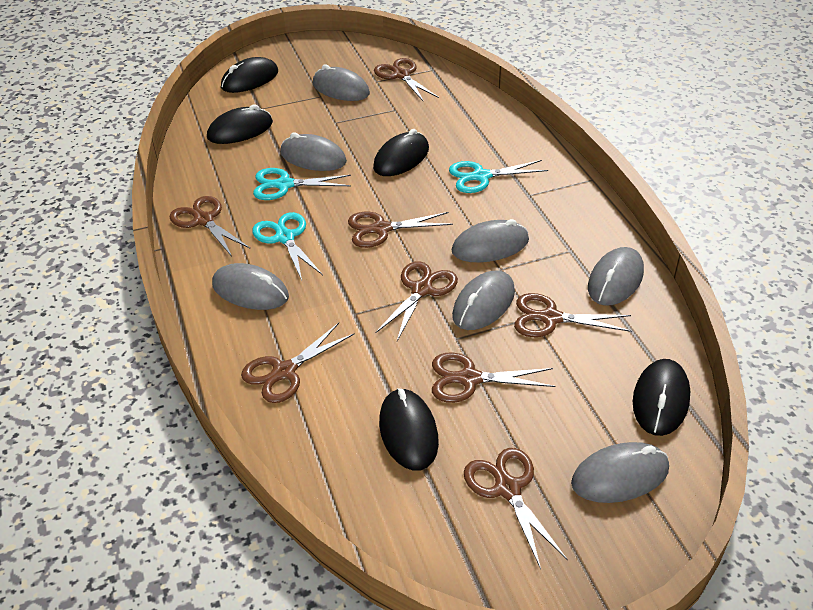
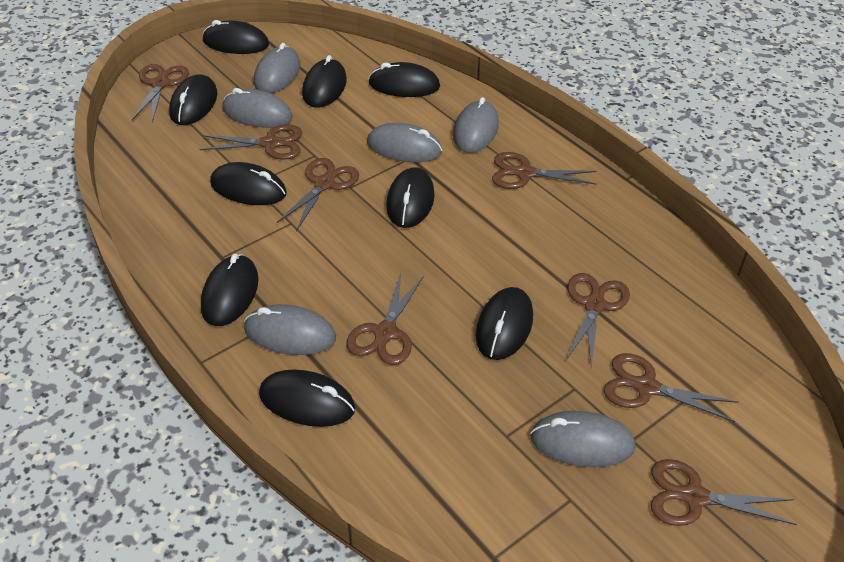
black mouse: 5 -> 9
grey mouse: 7 -> 6
turquoise scissors: 3 -> 0

